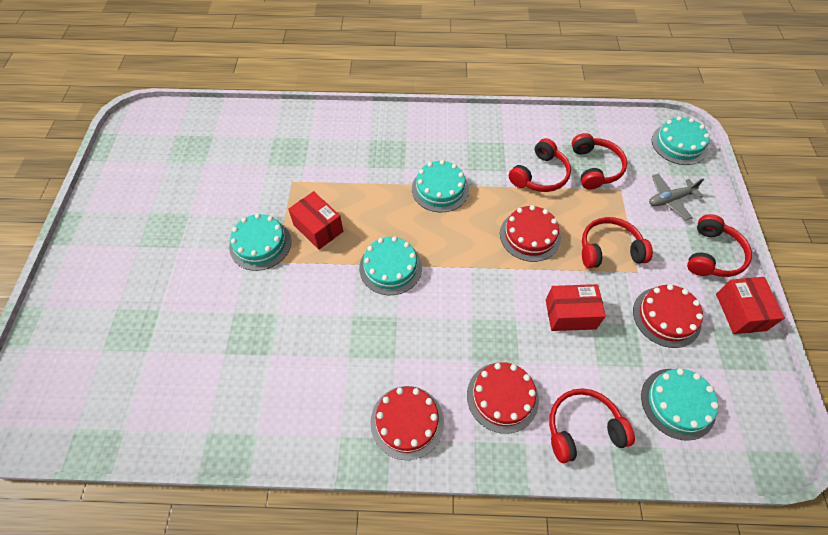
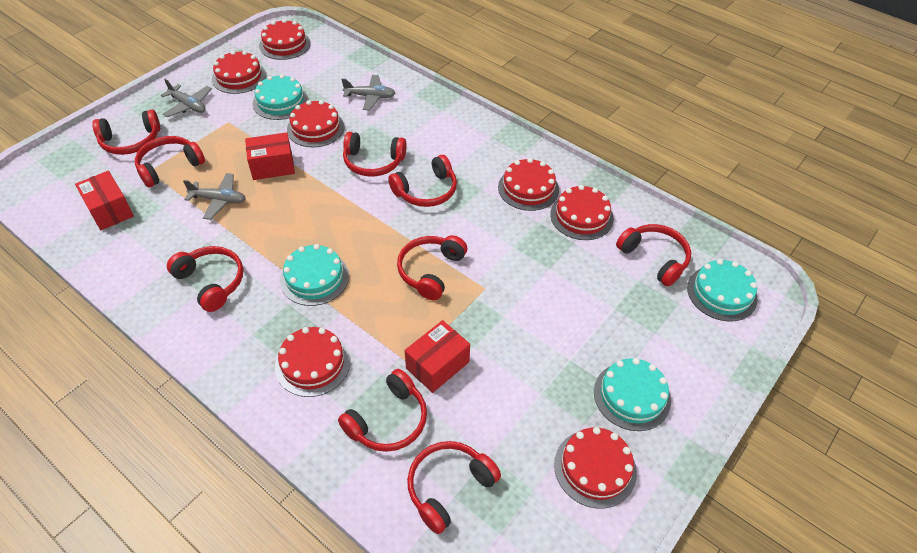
grey plane: 1 -> 3
red cake: 4 -> 7
red headphones: 5 -> 9
turquoise cake: 5 -> 4

